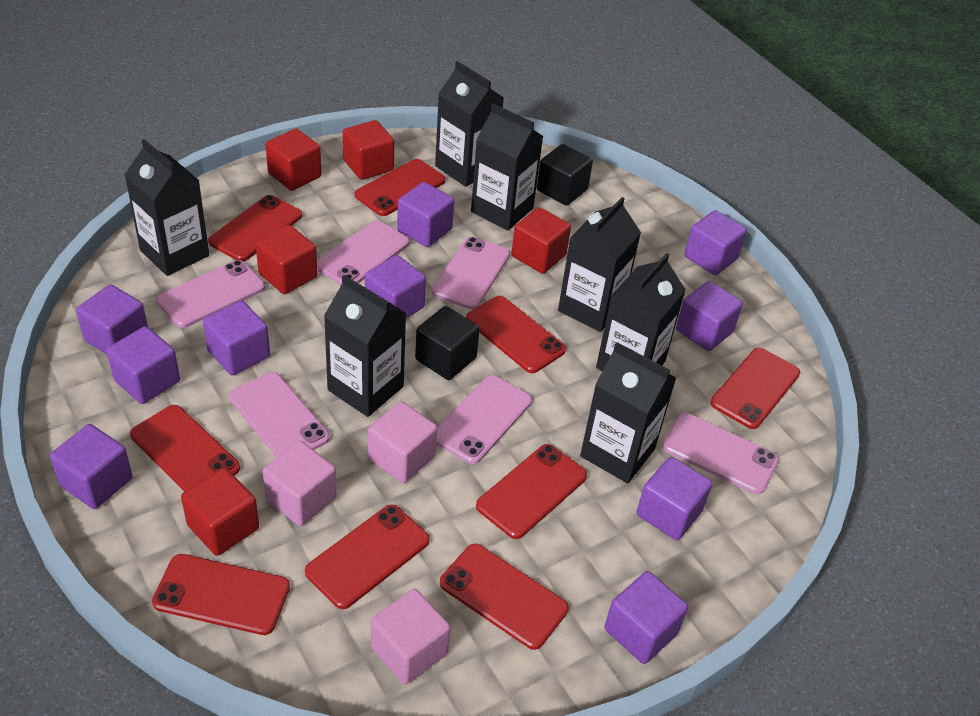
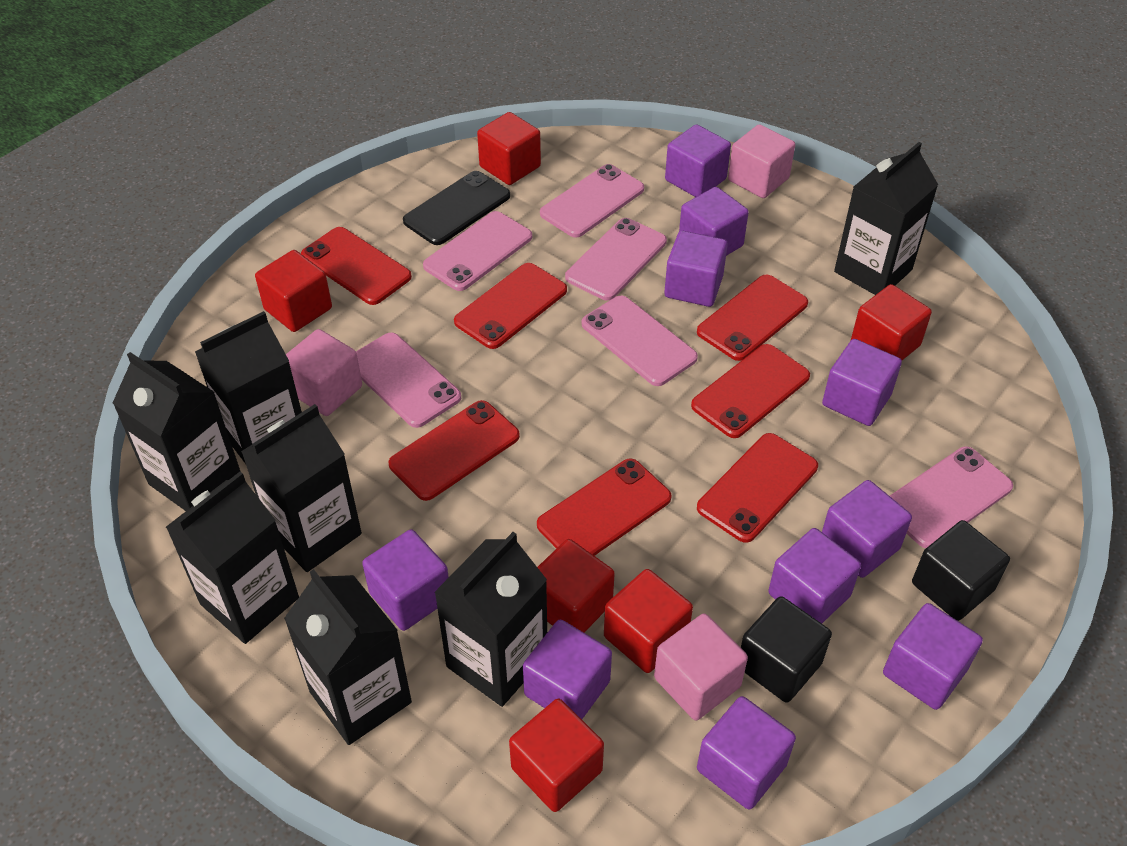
black phone: 0 -> 1
red cube: 5 -> 6
red phone: 9 -> 7

